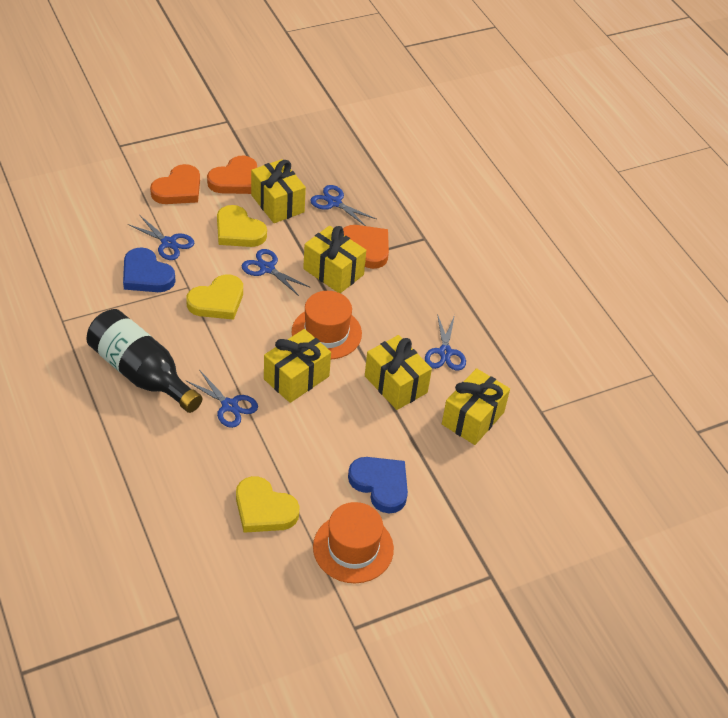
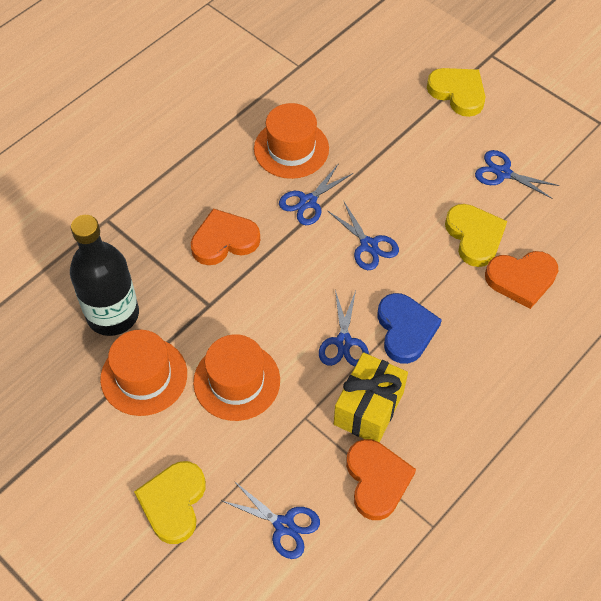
blue heart: 2 -> 1
orange hat: 2 -> 3
yellow gift: 5 -> 1

